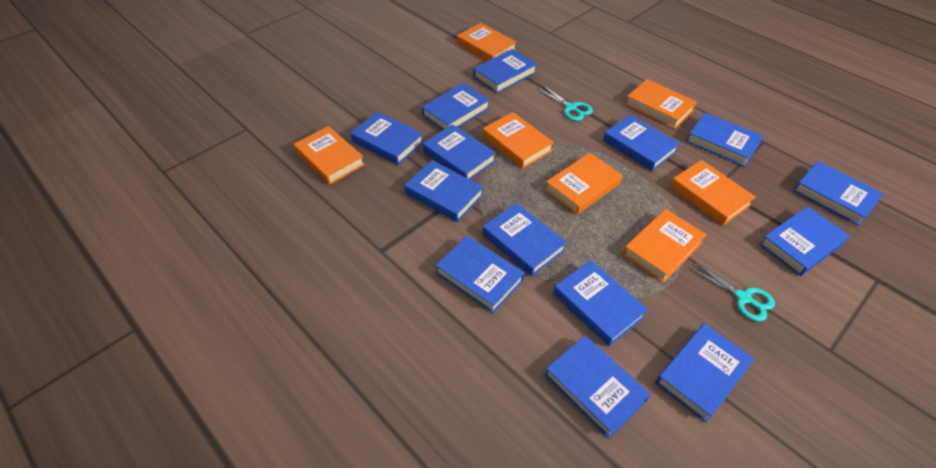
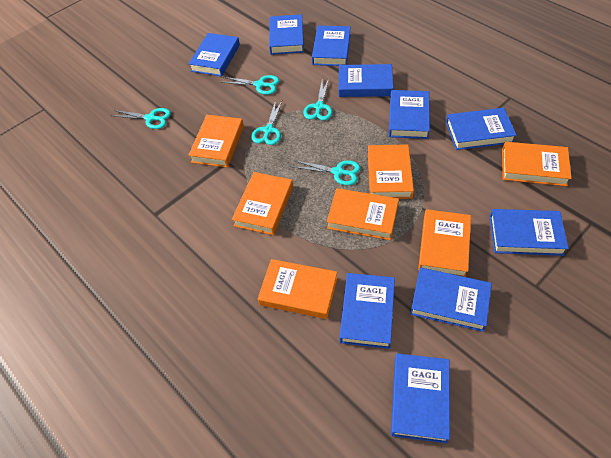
blue book: 14 -> 10
turquoise scissors: 2 -> 5

